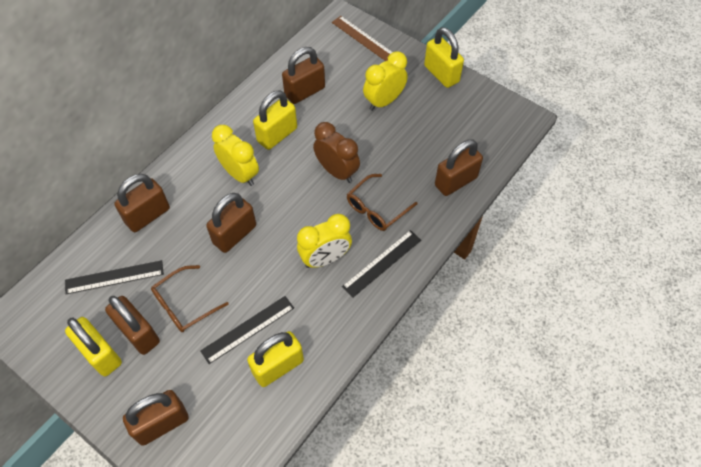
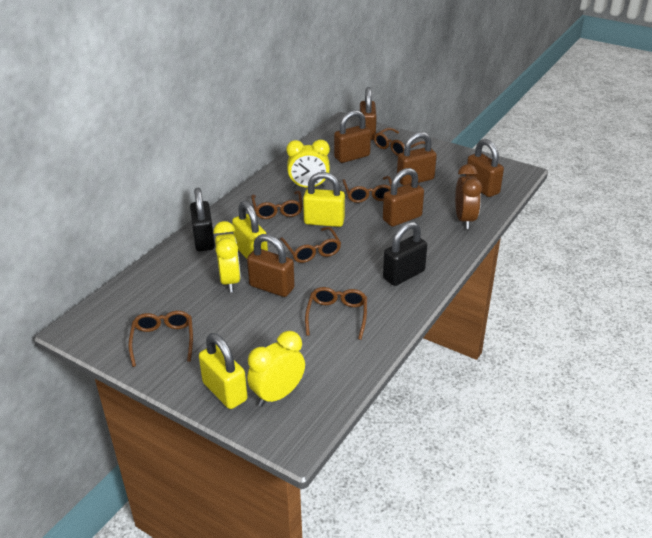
black padlock: 0 -> 2
black ruler: 3 -> 0
brown glasses: 2 -> 6
brown ruler: 1 -> 0
yellow padlock: 4 -> 3

